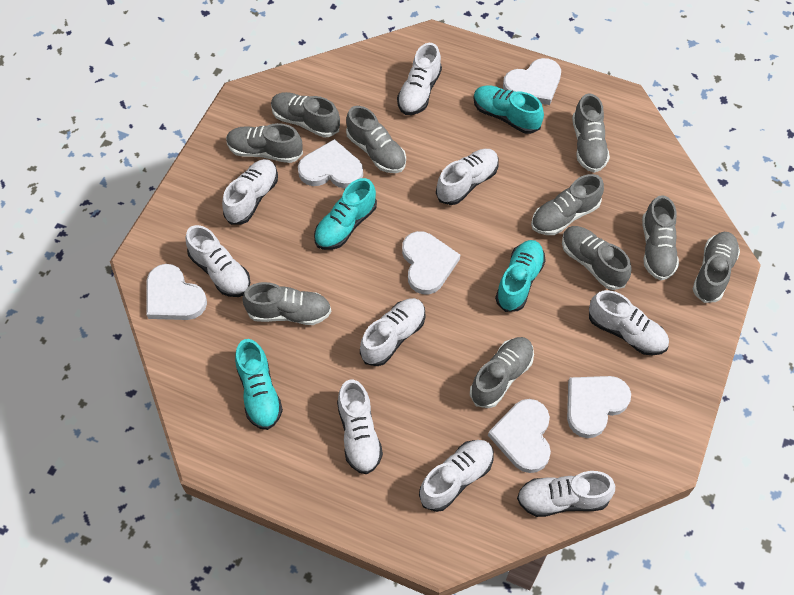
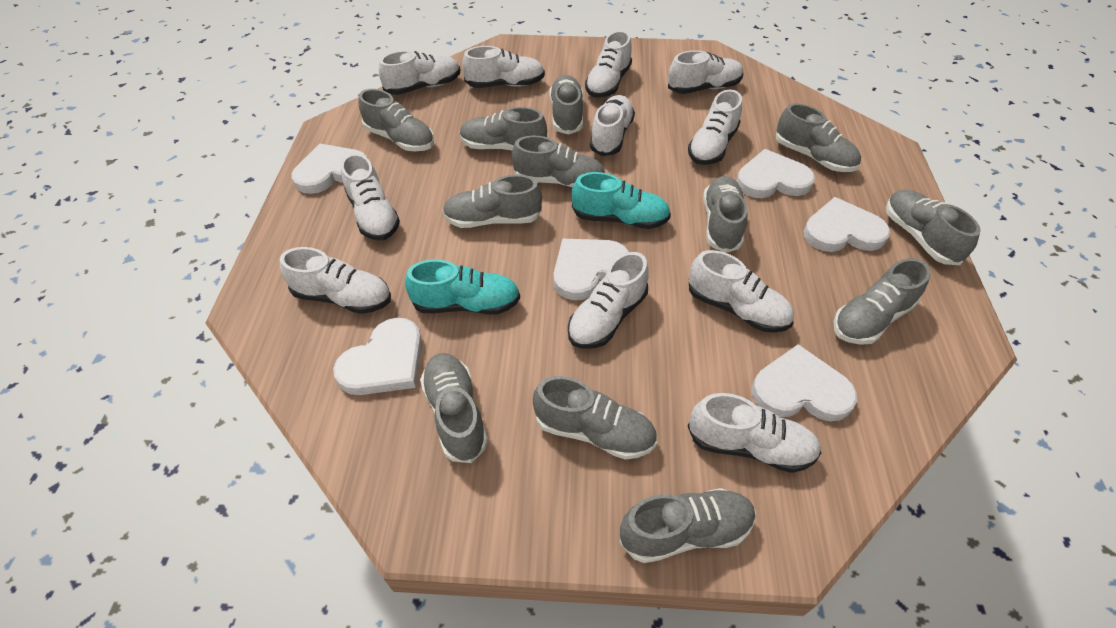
grey shoe: 10 -> 12
turquoise shoe: 4 -> 2
white shoe: 9 -> 11

